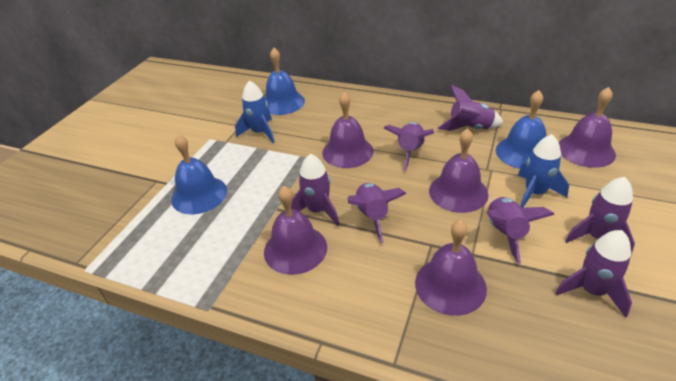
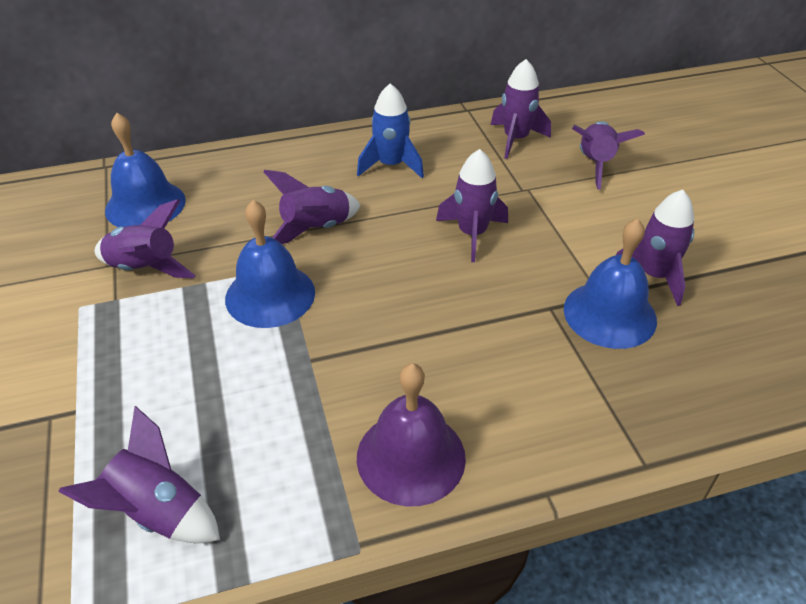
blue rocket: 2 -> 1
purple bell: 5 -> 1

